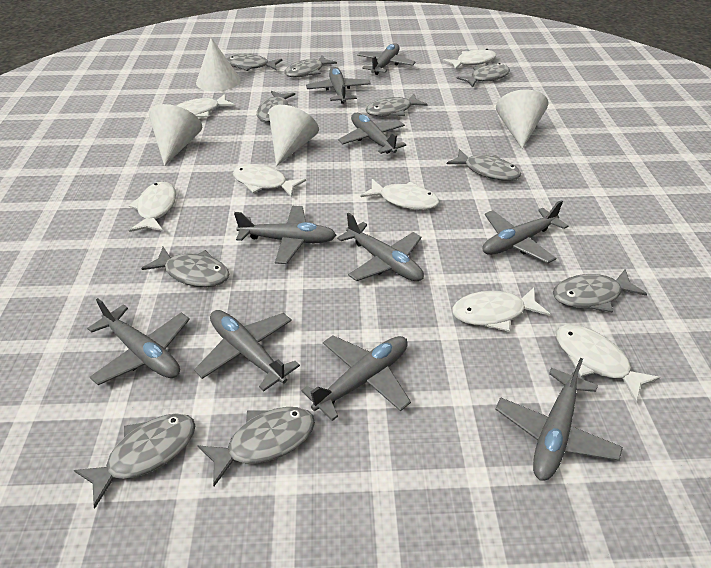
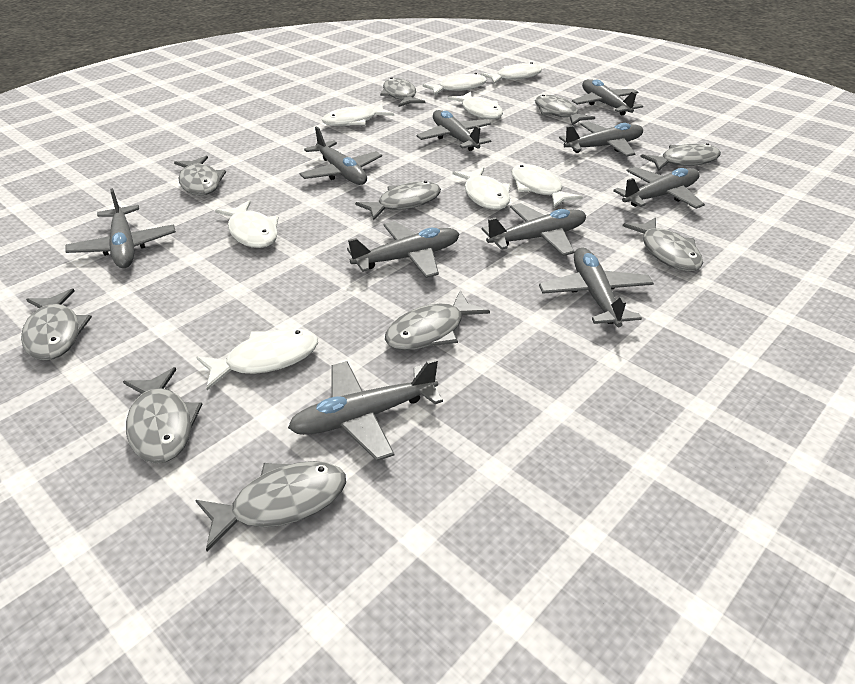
white cone: 4 -> 0
white fish: 7 -> 8

